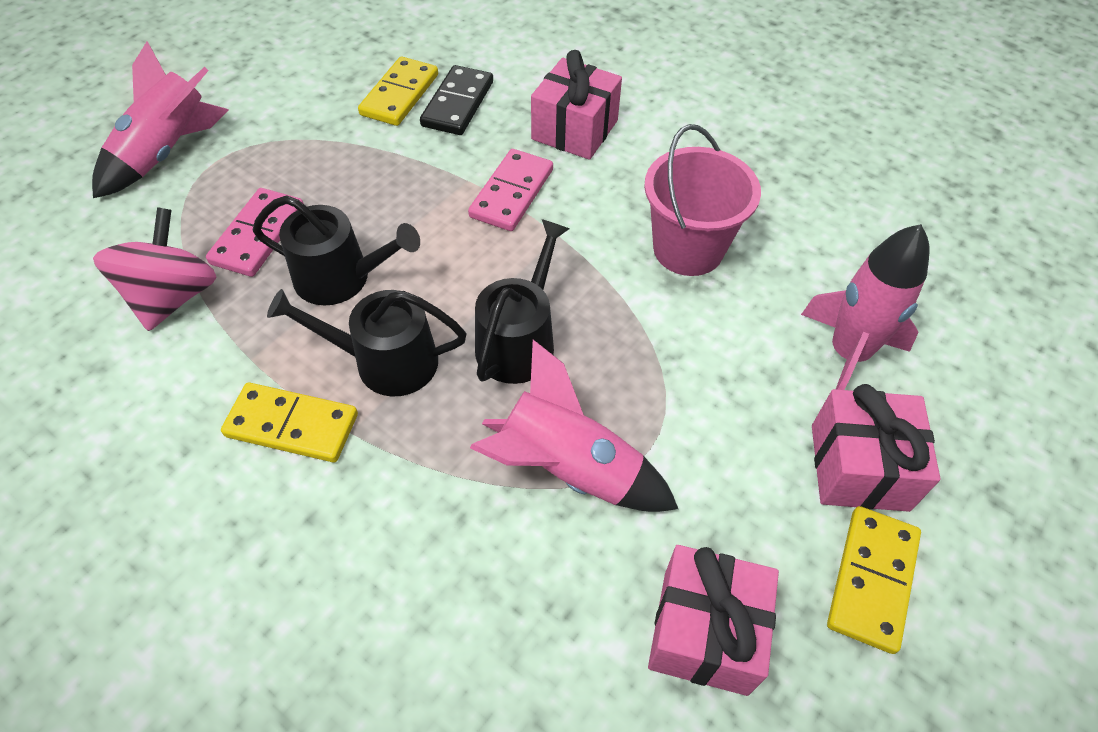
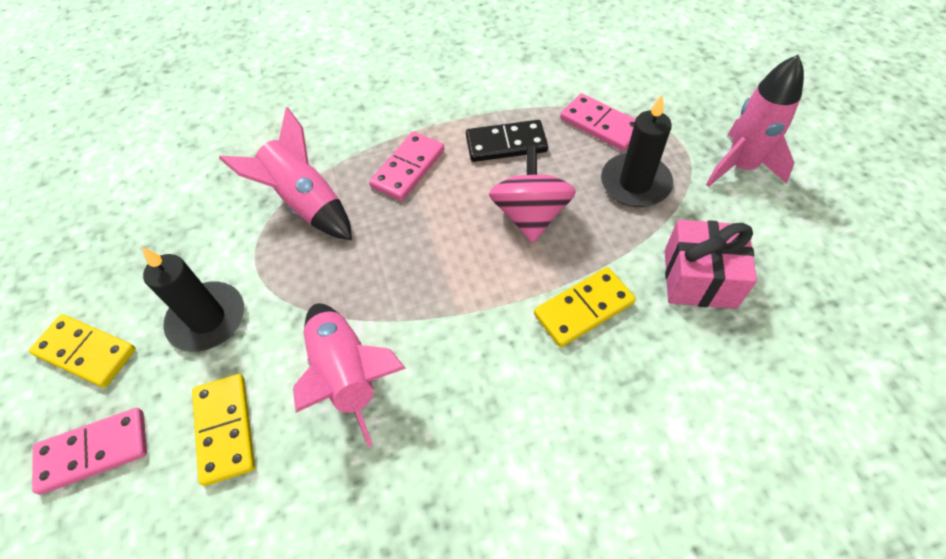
black candle: 0 -> 2
black watering can: 3 -> 0
pink bucket: 1 -> 0
pink domino: 2 -> 3
pink gift: 3 -> 1

